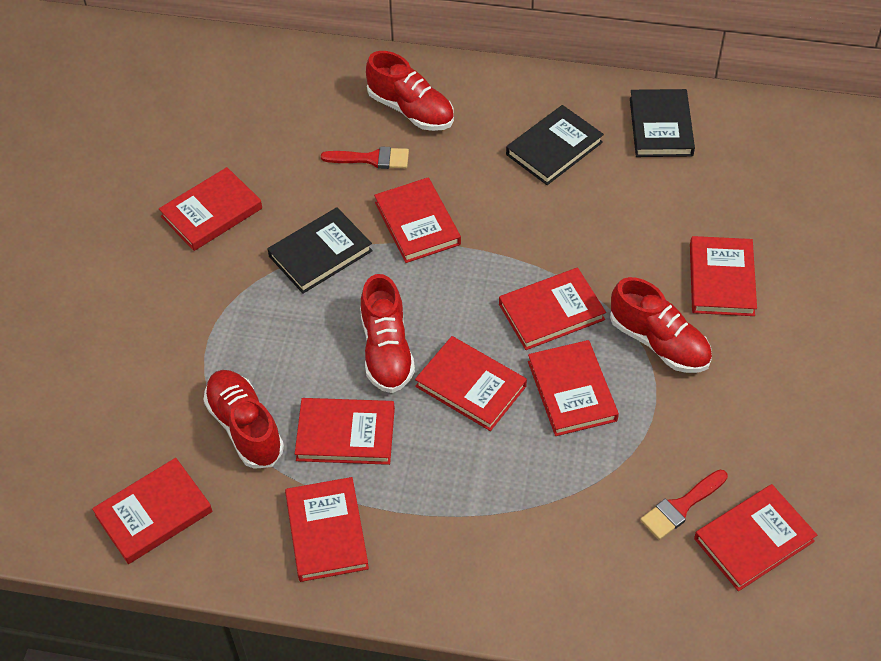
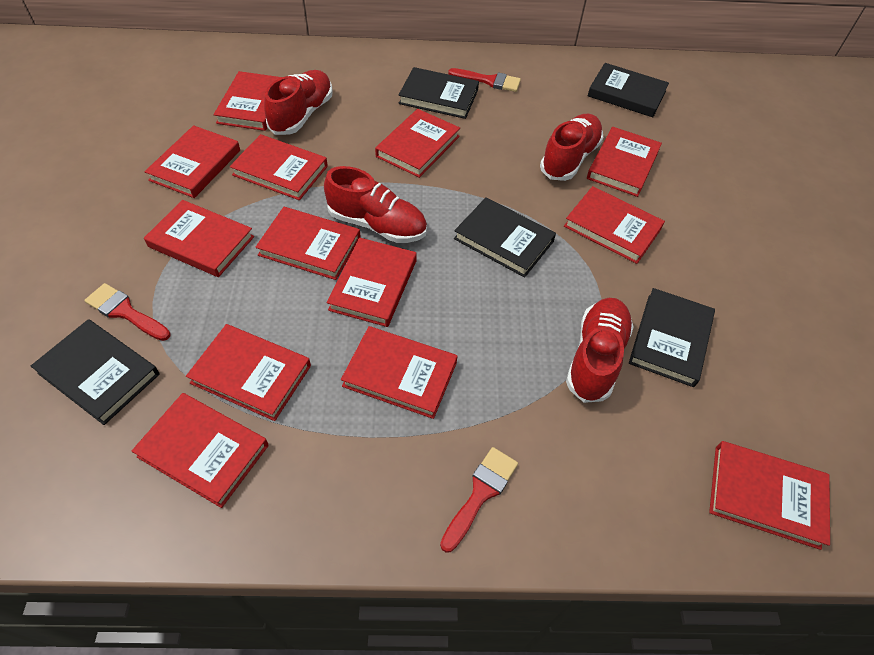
black book: 3 -> 5
red book: 10 -> 13
red brush: 2 -> 3

